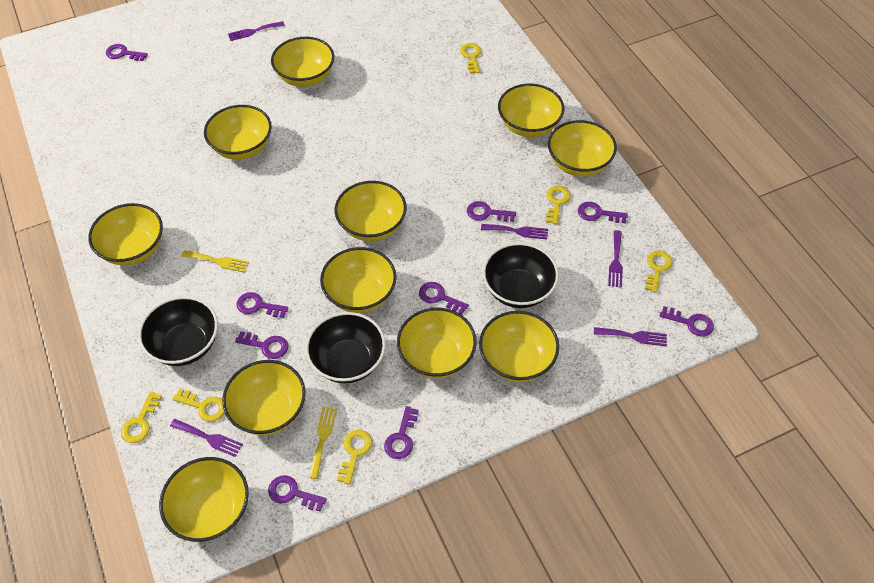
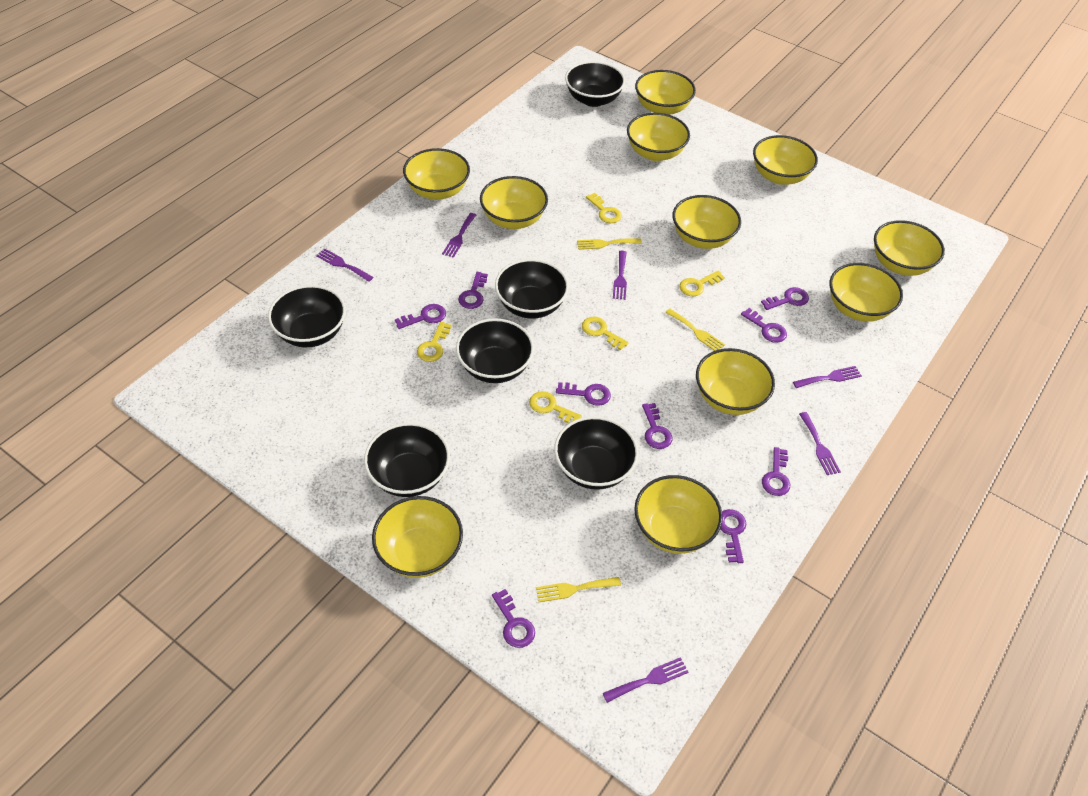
black bowl: 3 -> 6
purple fork: 5 -> 6
yellow fork: 2 -> 3
yellow key: 6 -> 5

